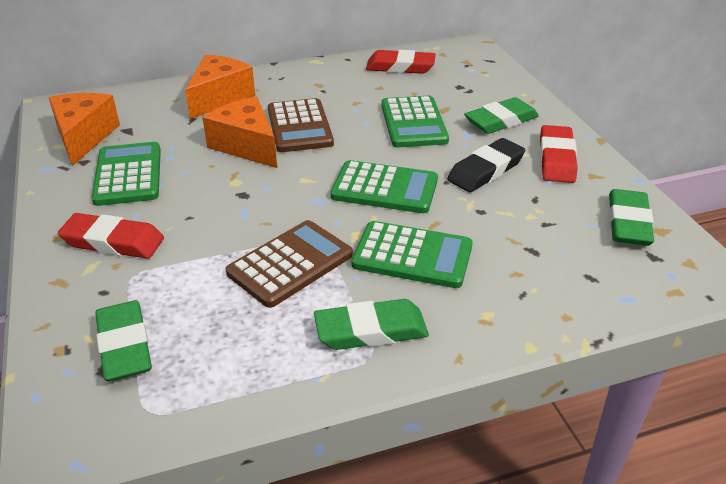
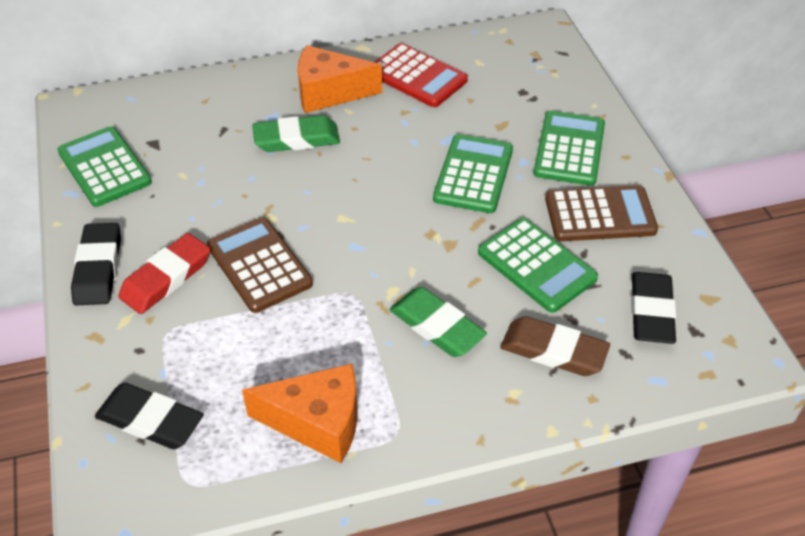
black eraser: 1 -> 3
brown eraser: 0 -> 1
green eraser: 4 -> 2
orange cheese: 3 -> 2
red calculator: 0 -> 1
red eraser: 3 -> 1

